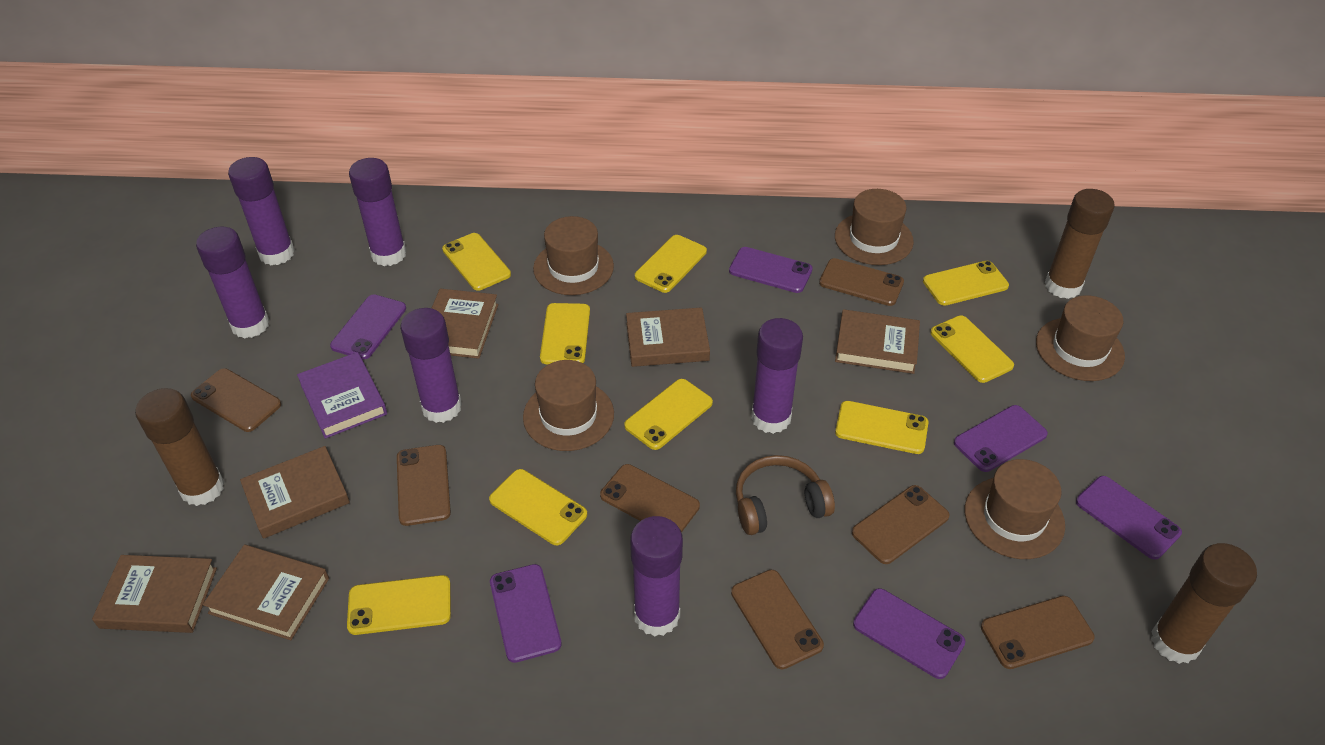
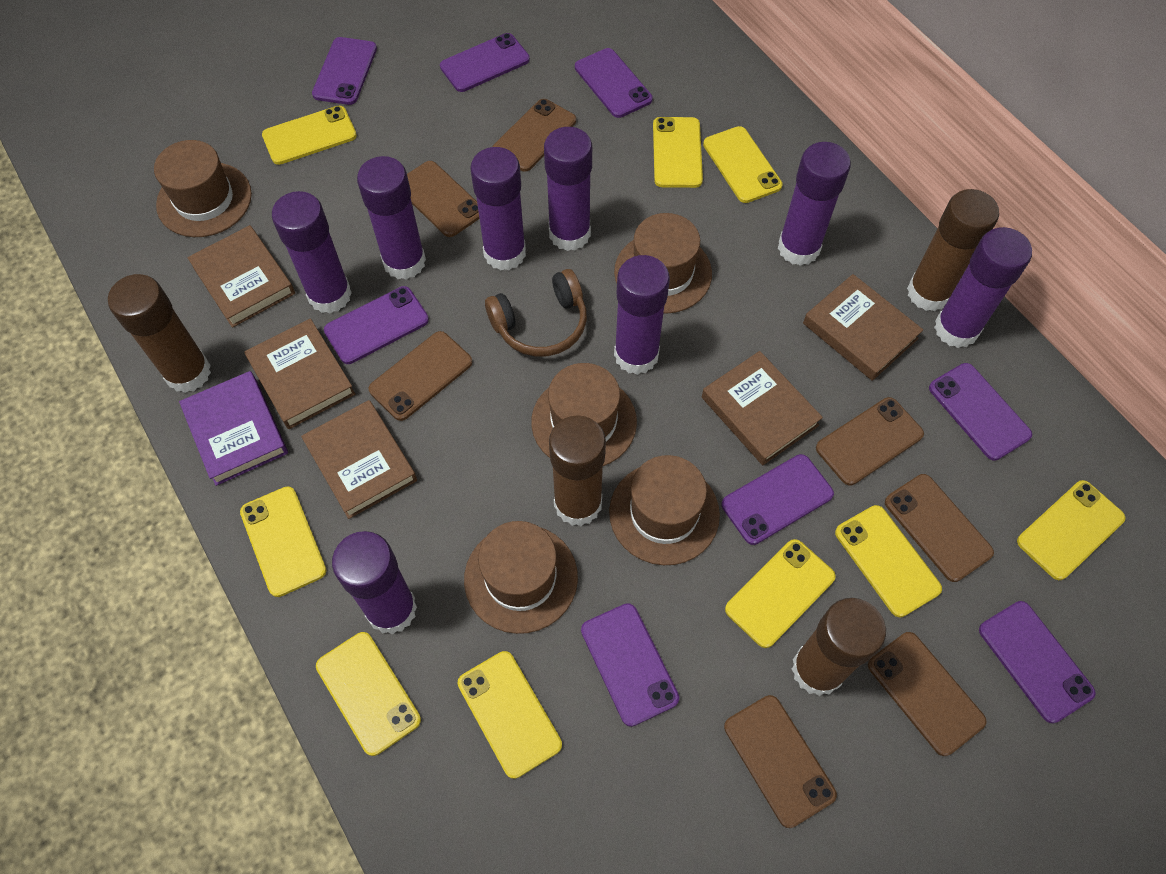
brown book: 6 -> 5
brown glue stick: 3 -> 4
purple glue stick: 6 -> 8
purple phone: 6 -> 8

